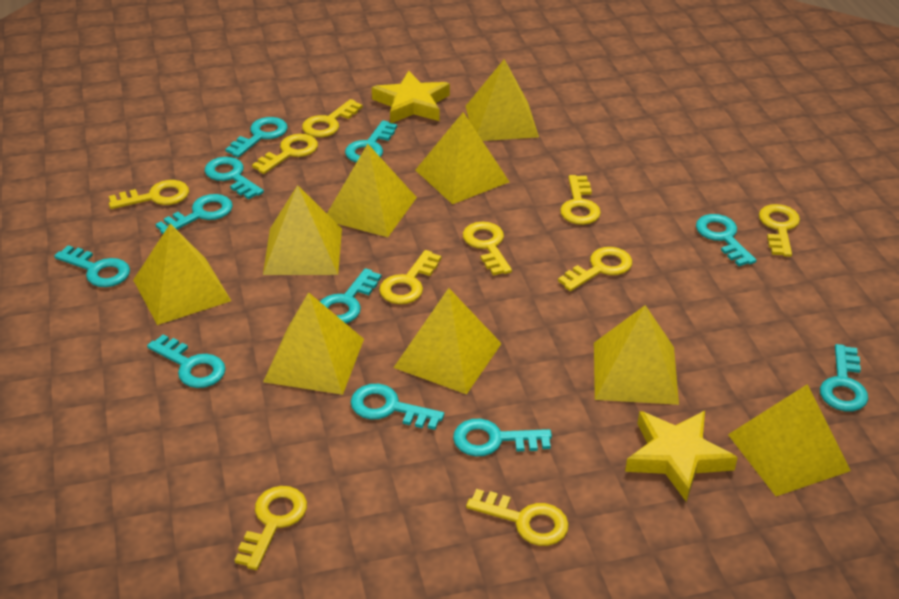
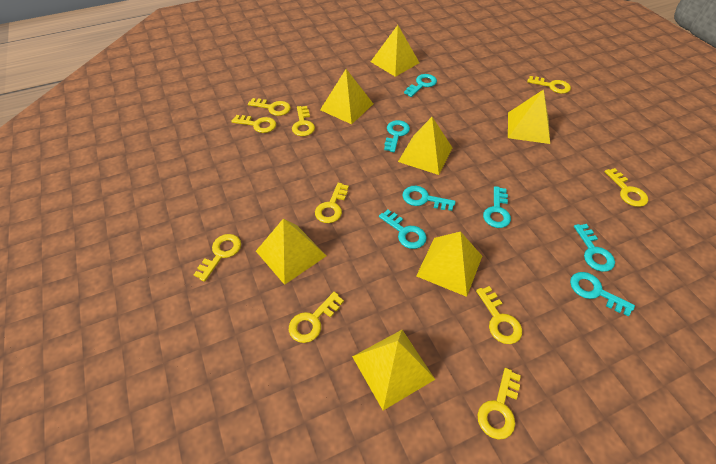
turquoise key: 11 -> 7
yellow pyramid: 9 -> 7
yellow star: 2 -> 0

